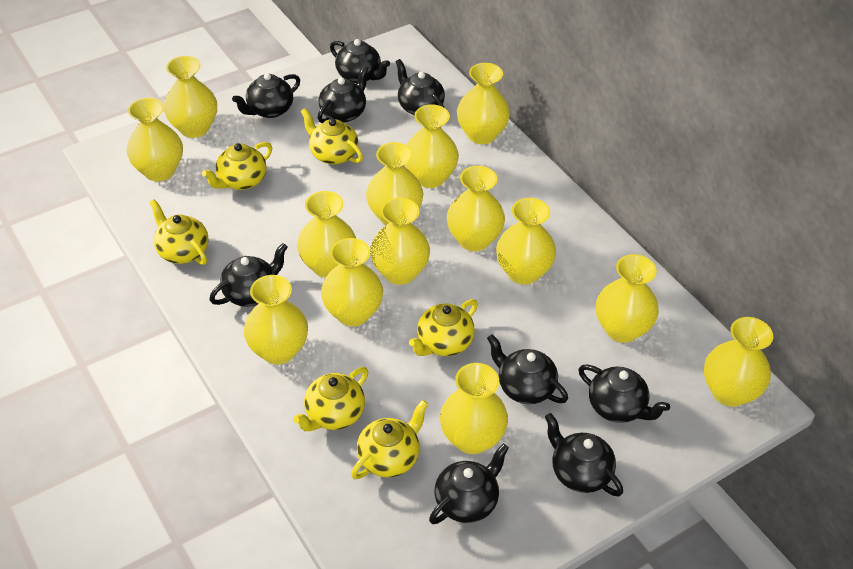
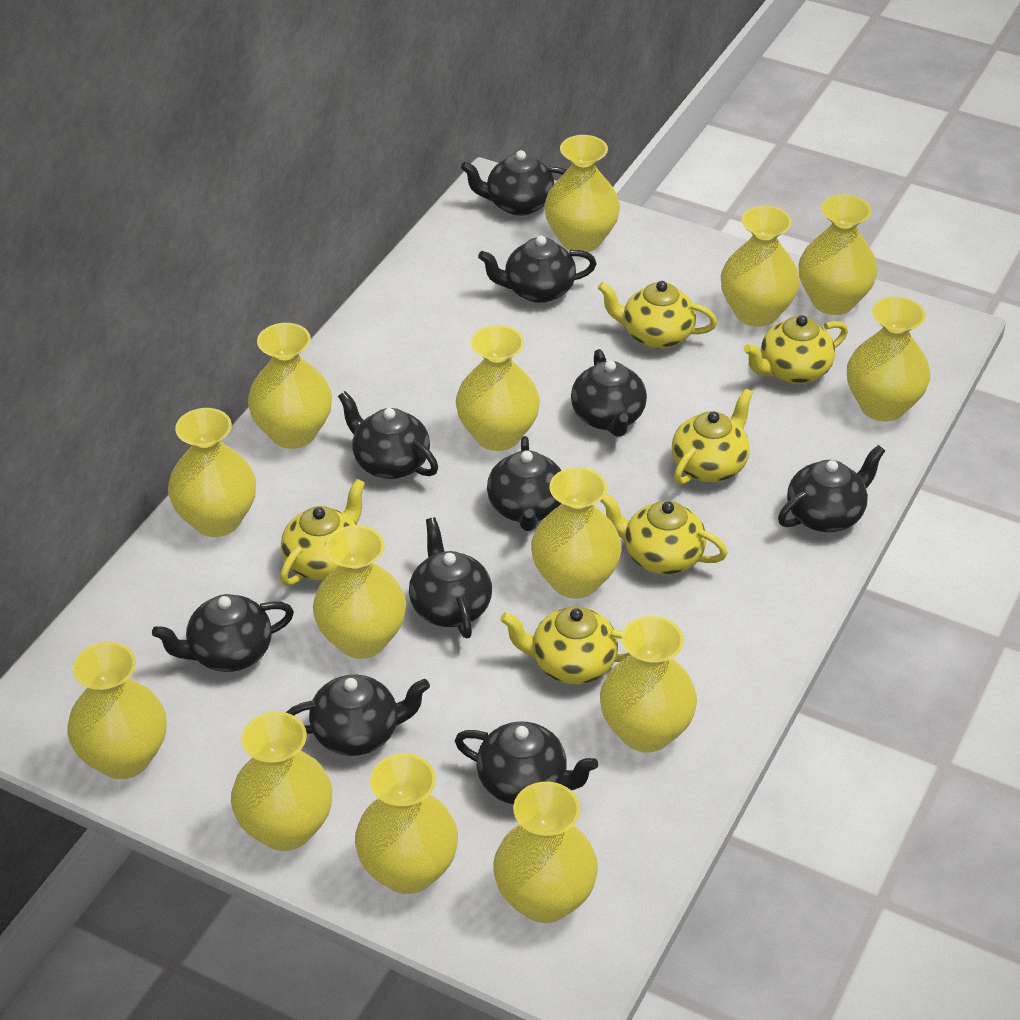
black teapot: 9 -> 10

